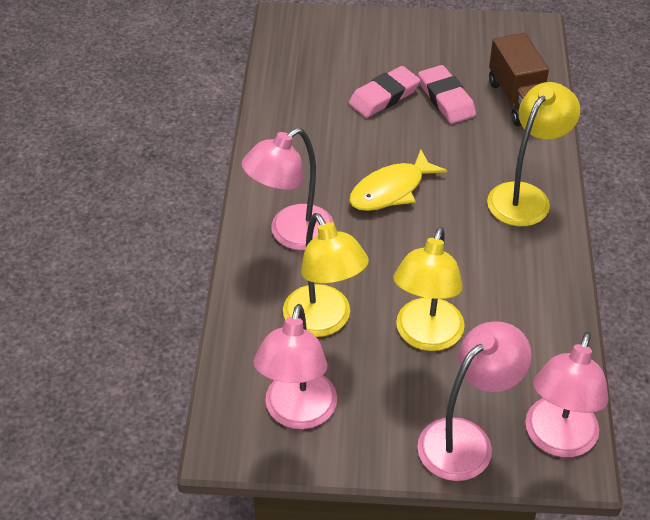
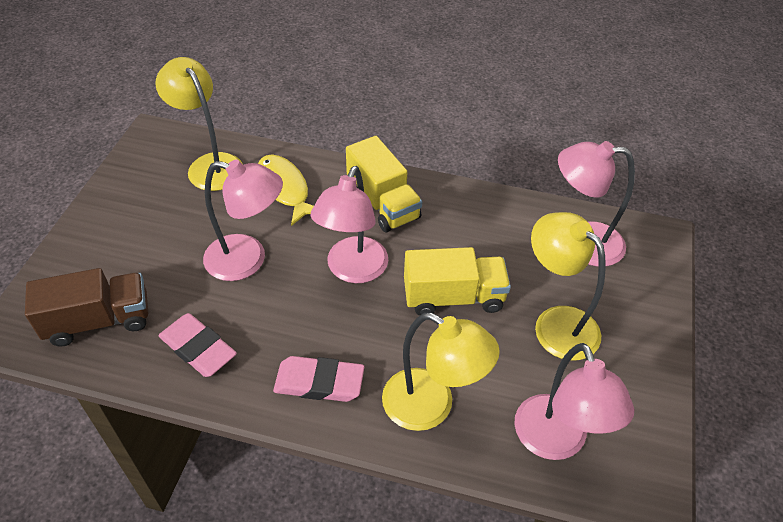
yellow truck: 0 -> 2

